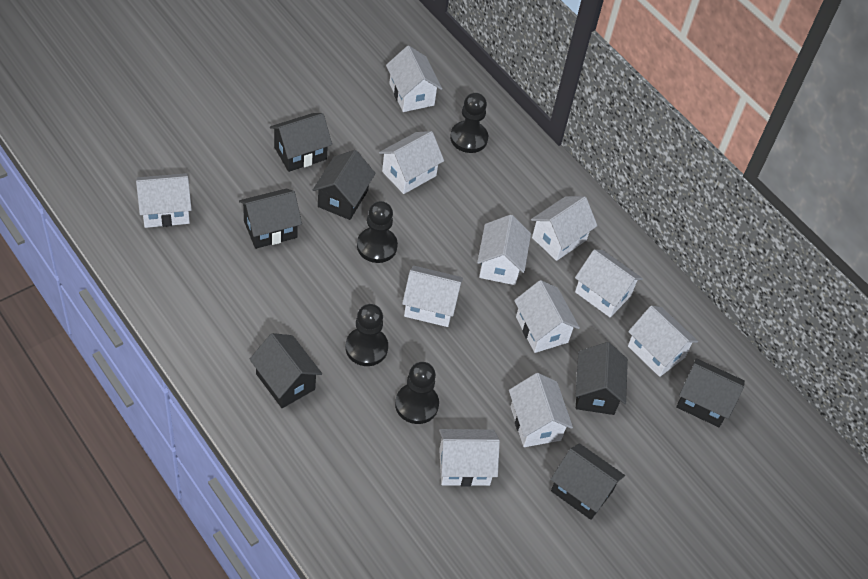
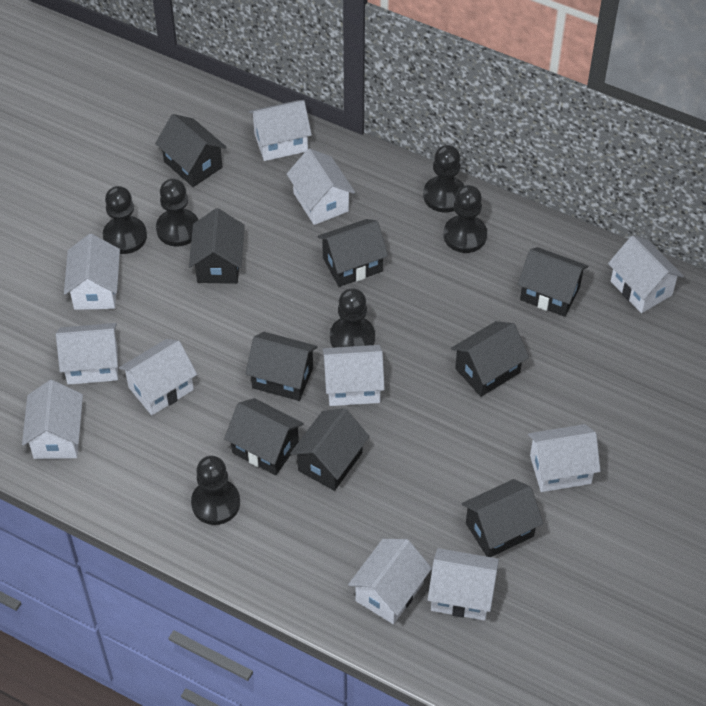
black house: 7 -> 9
black pawn: 4 -> 6

